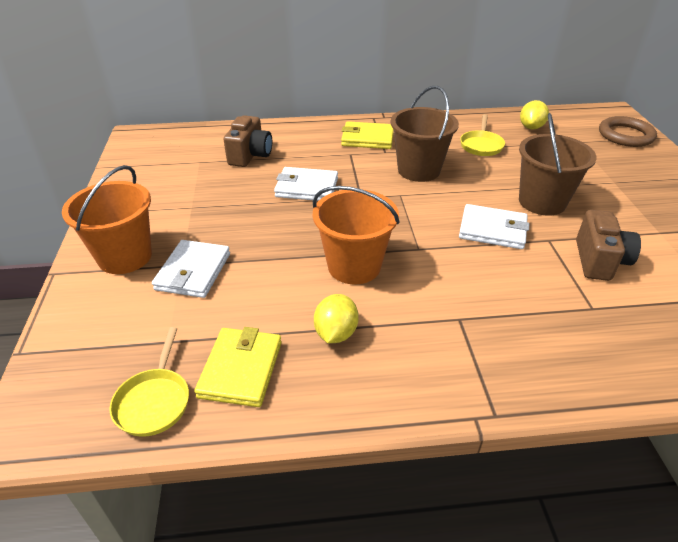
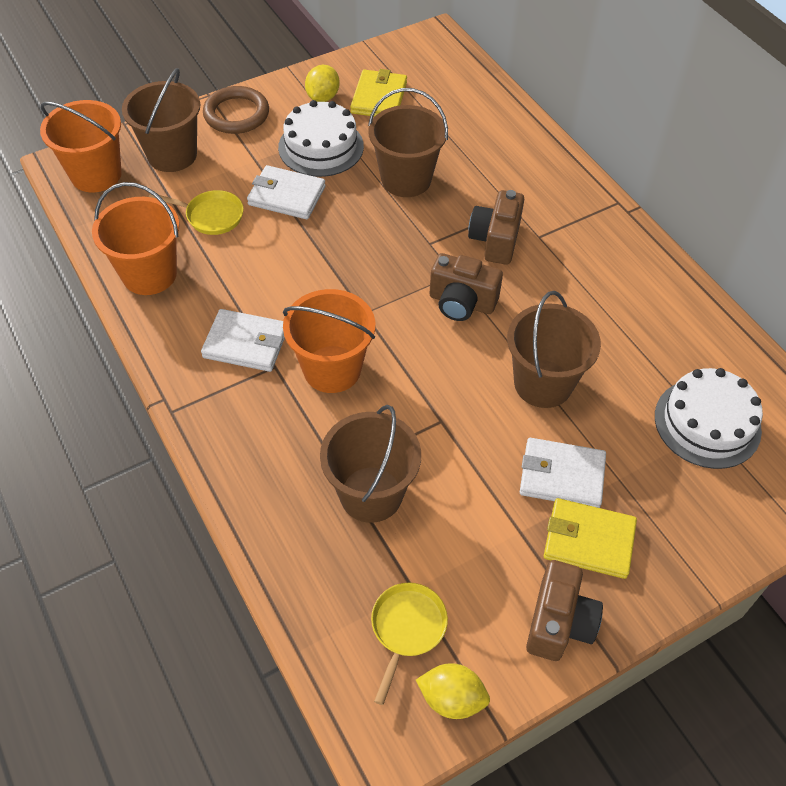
brown bucket: 2 -> 4
brown camera: 2 -> 3
orange bucket: 2 -> 3
white cake: 0 -> 2

